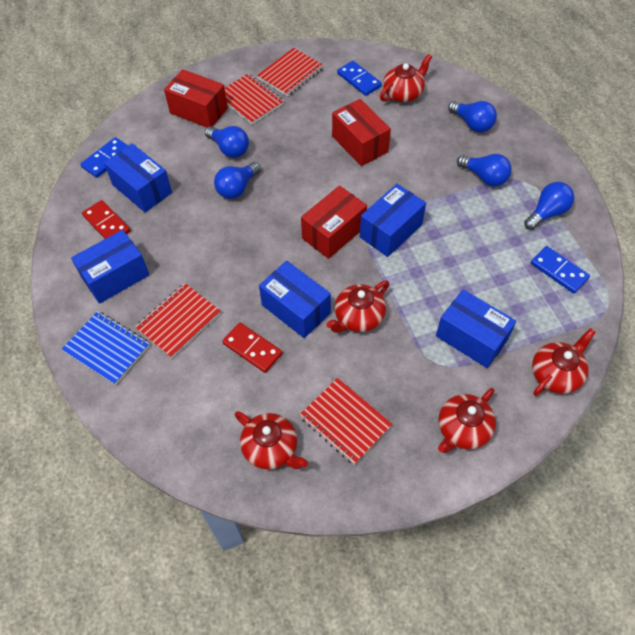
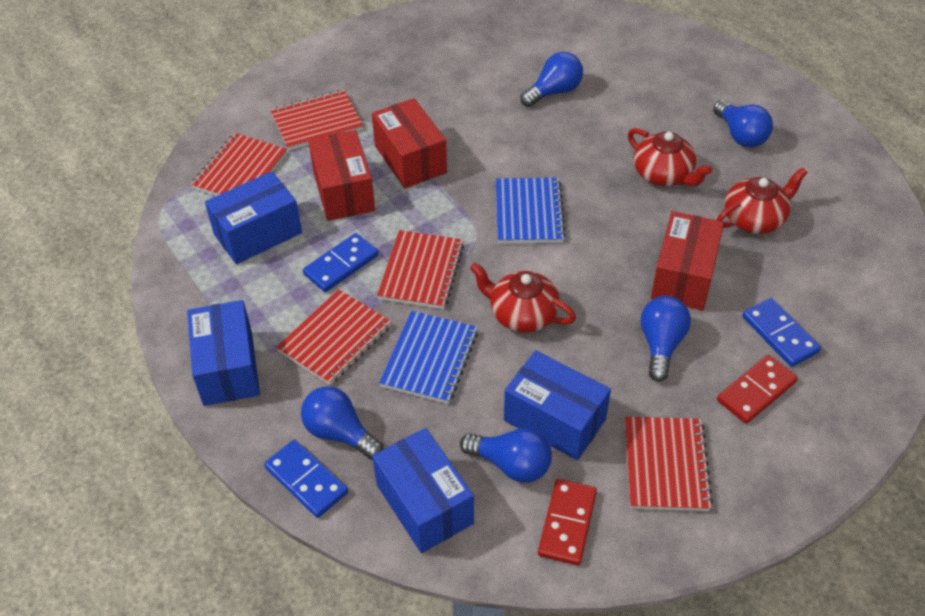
blue box: 5 -> 4
blue notebook: 1 -> 2
red notebook: 4 -> 5
red teapot: 5 -> 3

